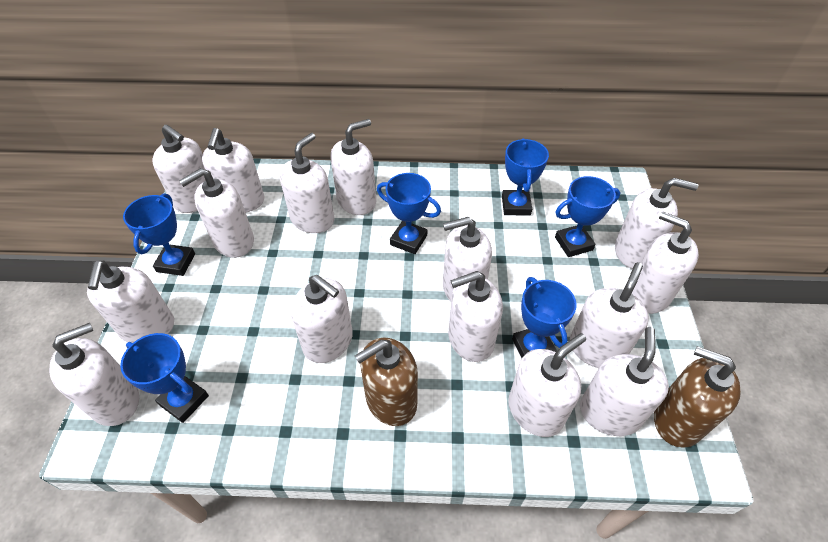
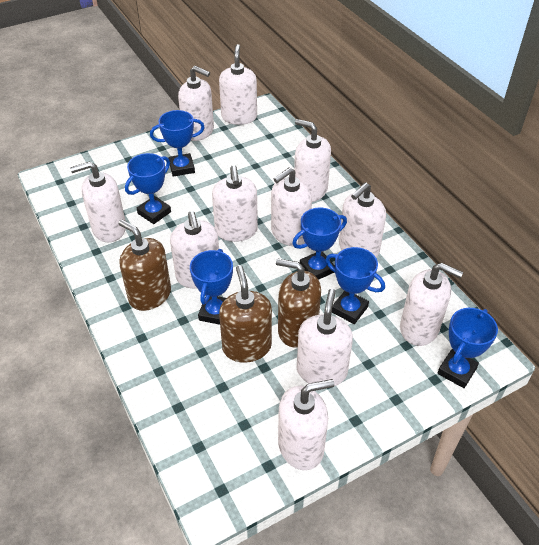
brown soap dispenser: 2 -> 3
white soap dispenser: 15 -> 11

